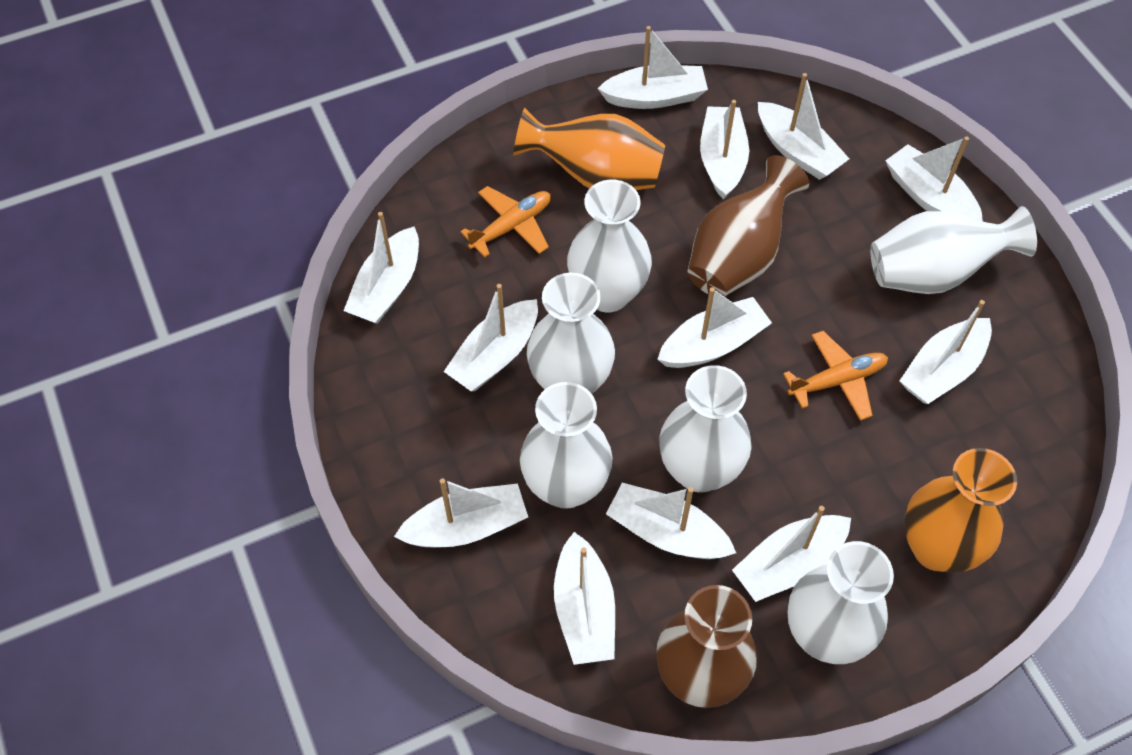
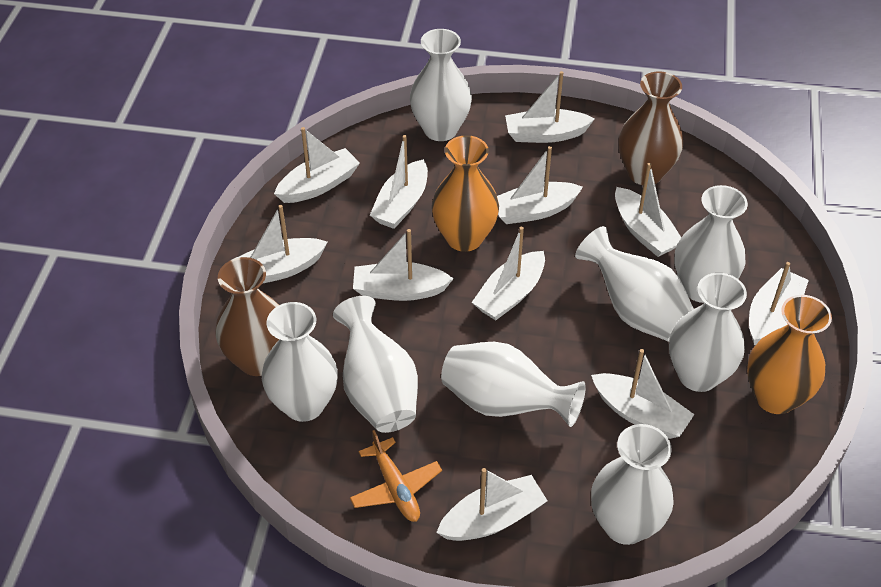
orange plane: 2 -> 1
white boat: 12 -> 11
white vase: 6 -> 8

